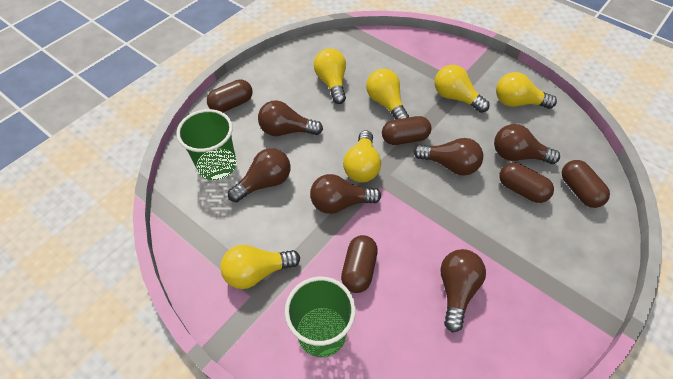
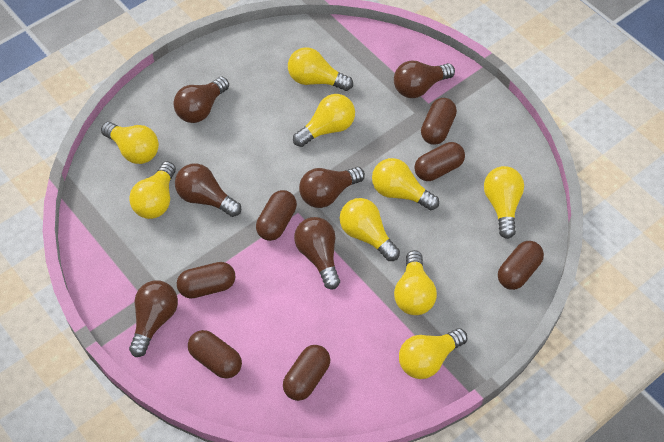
brown capsule: 5 -> 7
green cup: 2 -> 0
yellow light bulb: 6 -> 9

